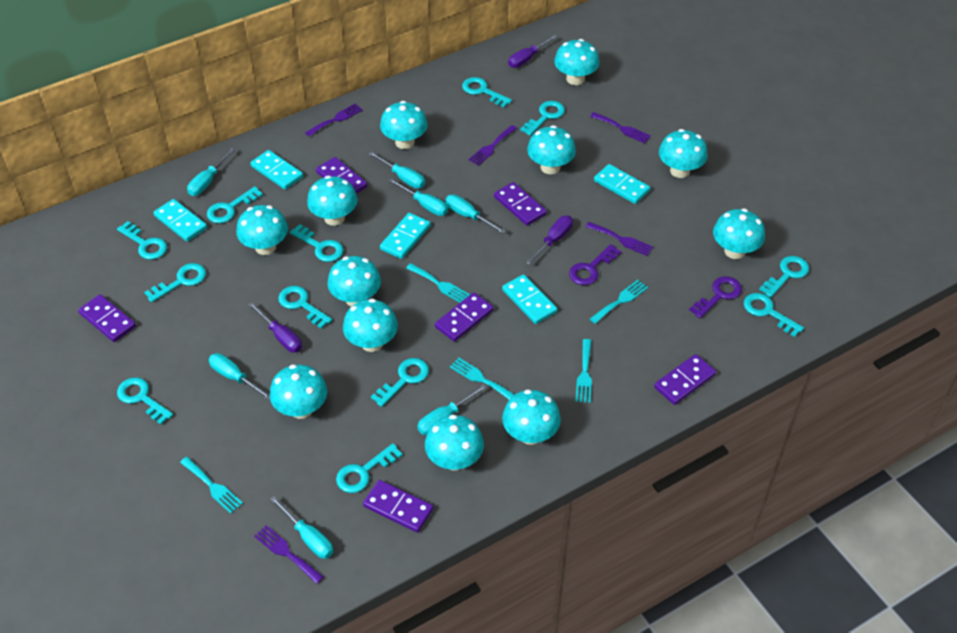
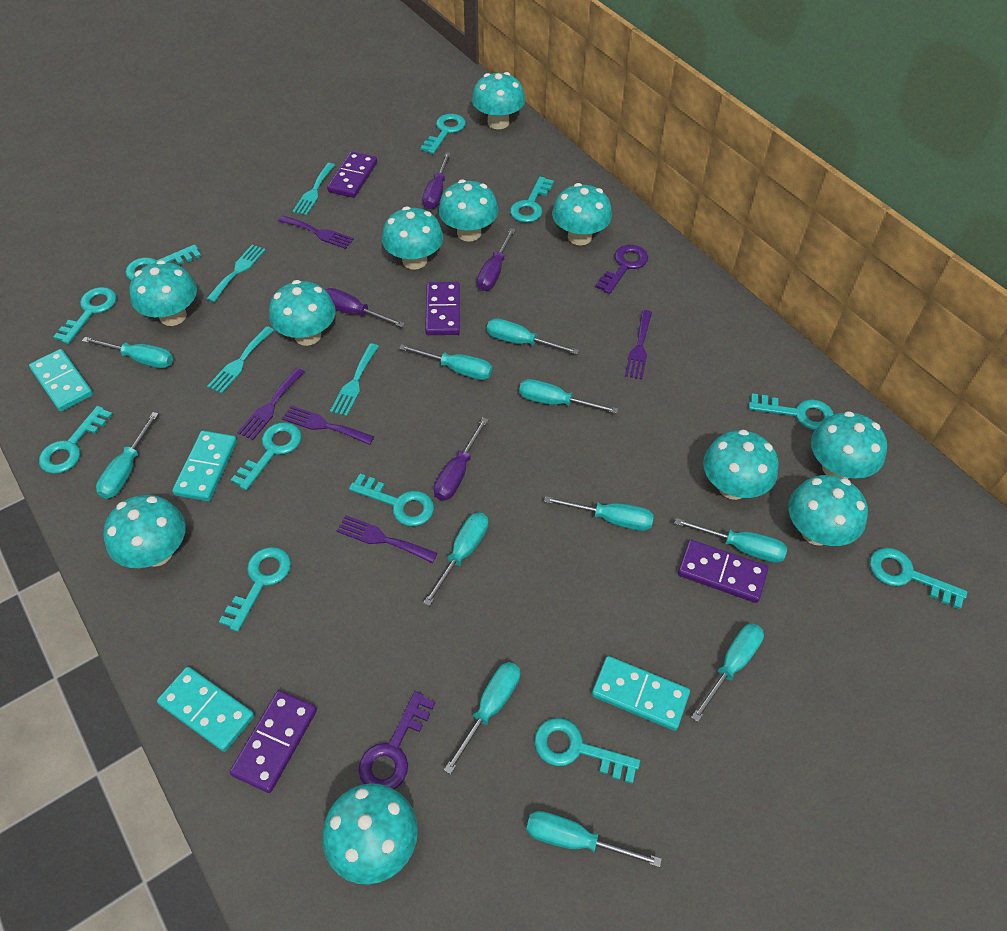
purple domino: 6 -> 4
purple screwdriver: 3 -> 4
turquoise domino: 5 -> 4
turquoise fork: 5 -> 4
turquoise key: 12 -> 11
turquoise mushroom: 12 -> 11
turquoise screwdriver: 7 -> 11

